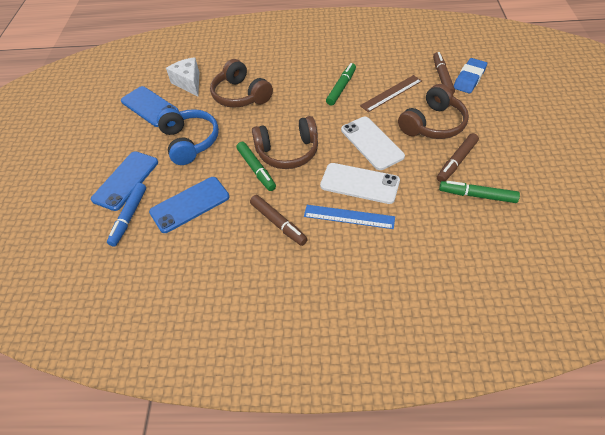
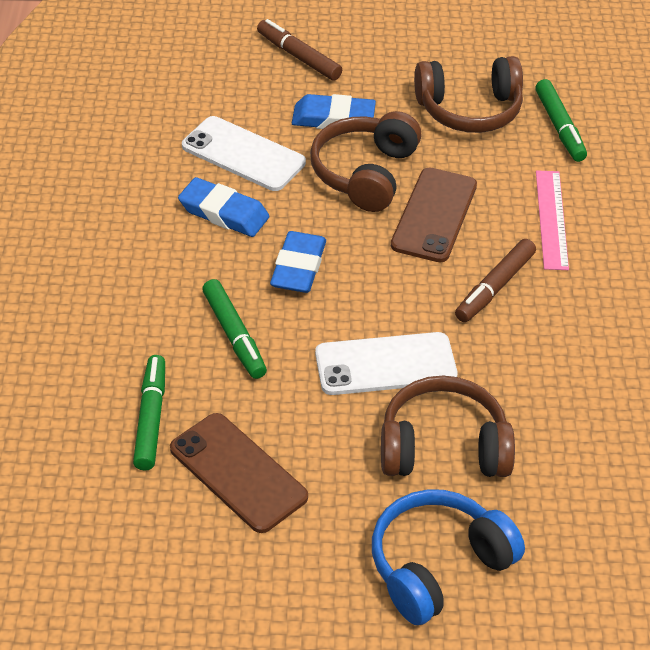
blue eraser: 1 -> 3
blue marker: 1 -> 0
blue phone: 3 -> 0
blue ruler: 1 -> 0
brown marker: 3 -> 2
brown phone: 0 -> 2
brown ruler: 1 -> 0
pink ruler: 0 -> 1
white cheese: 1 -> 0

